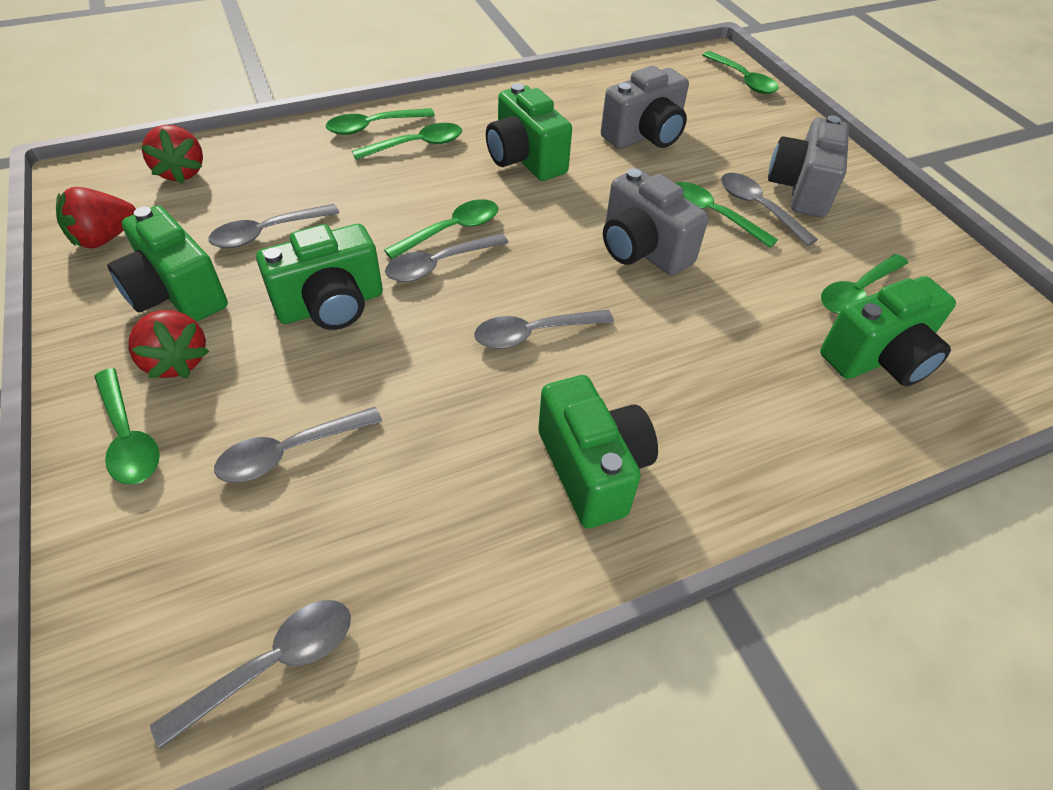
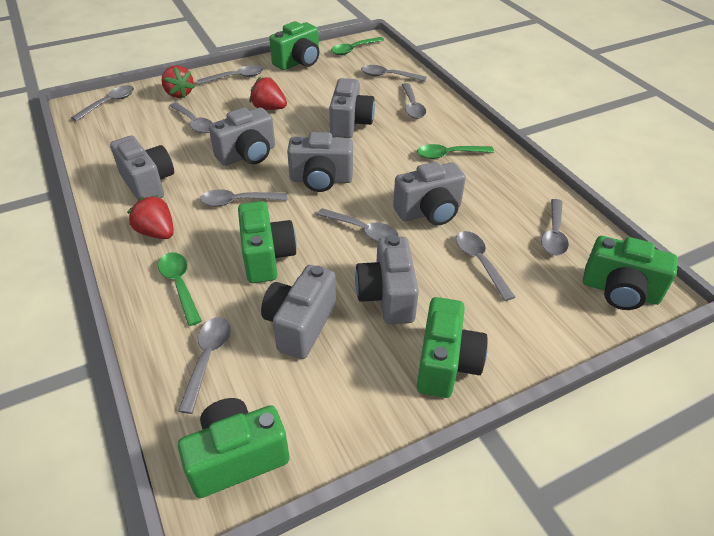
green spoon: 7 -> 3
grey camera: 3 -> 7
grey spoon: 6 -> 10

